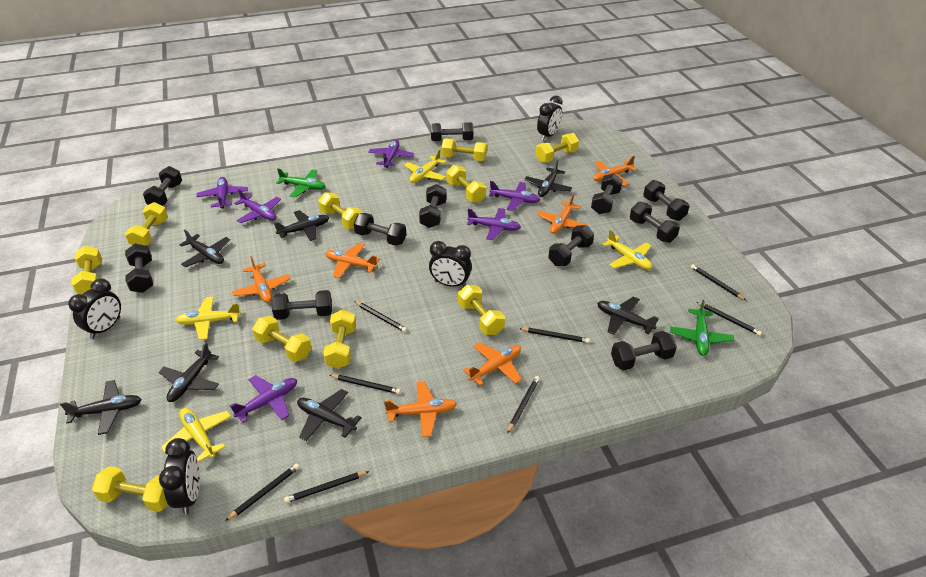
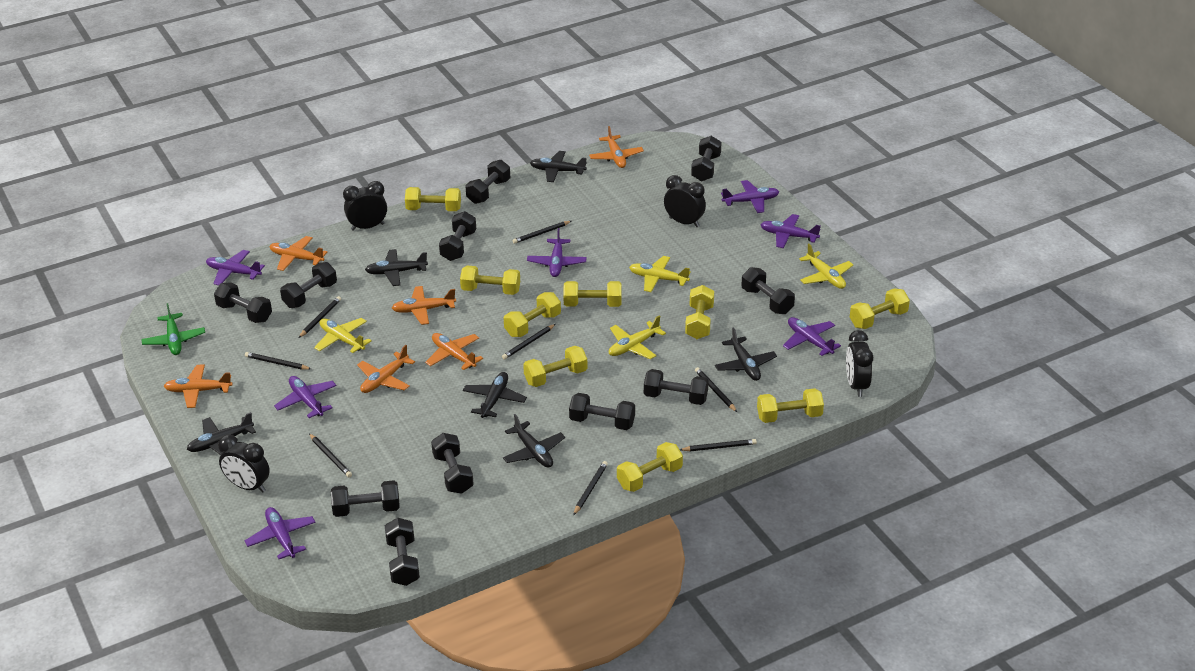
black plane: 7 -> 6
green plane: 2 -> 1
purple plane: 6 -> 7
yellow dumbbell: 10 -> 9

